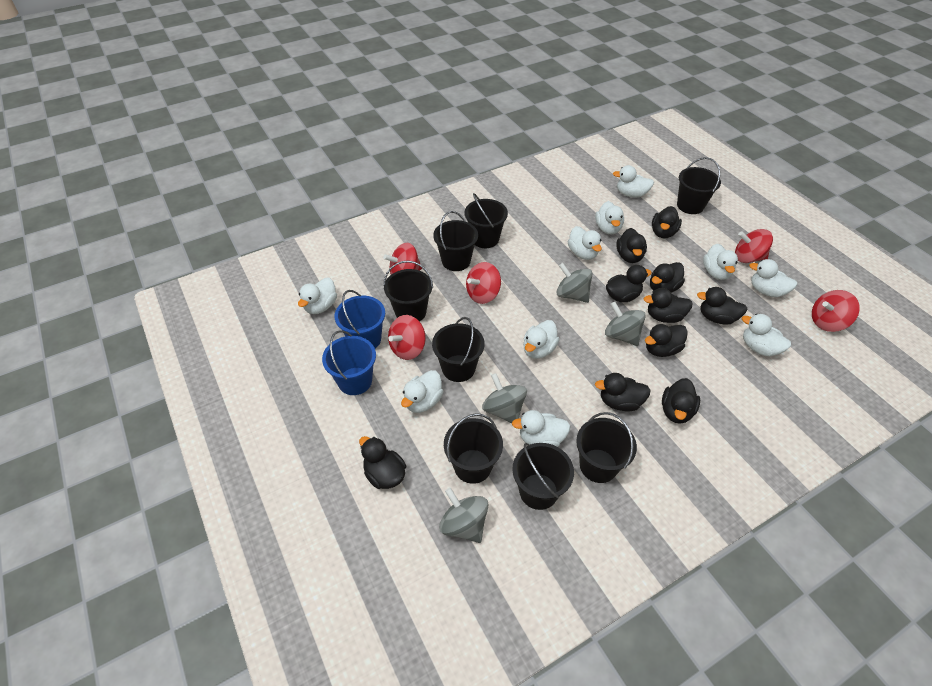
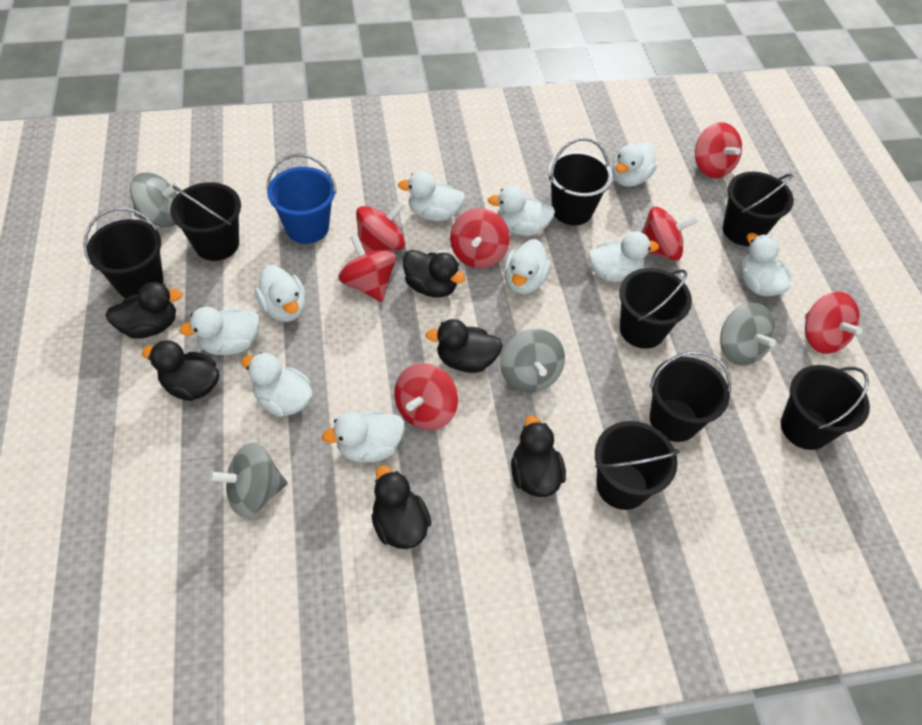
black duck: 10 -> 6
blue bucket: 2 -> 1
red spinning top: 5 -> 7

